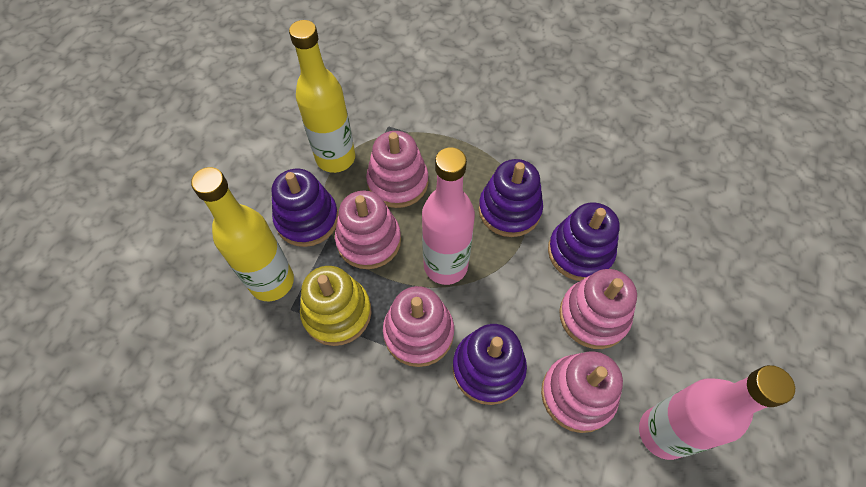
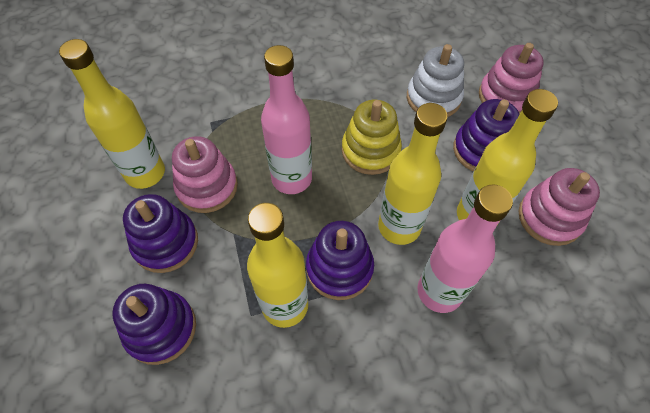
pink stacking toy: 5 -> 3
white stacking toy: 0 -> 1
yellow bottle: 2 -> 4

